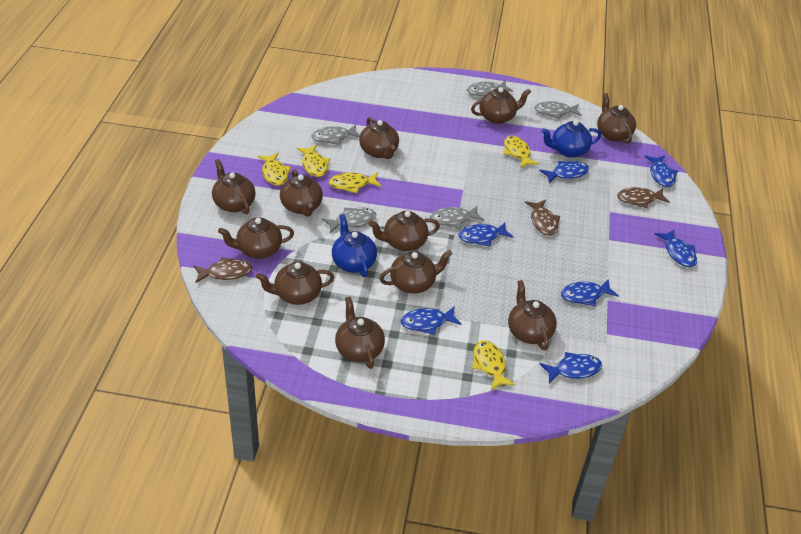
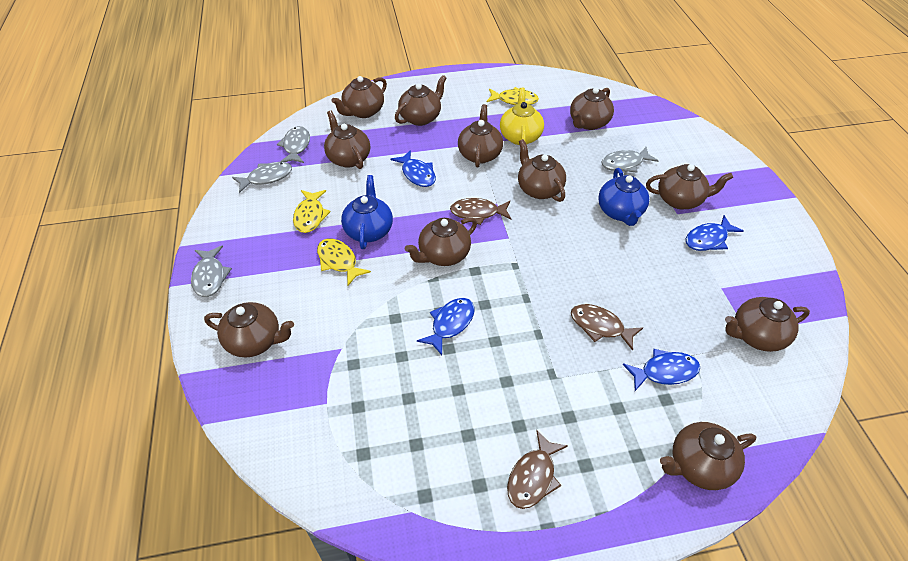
blue fish: 7 -> 4
grey fish: 5 -> 4
yellow fish: 5 -> 3
yellow teapot: 0 -> 1

